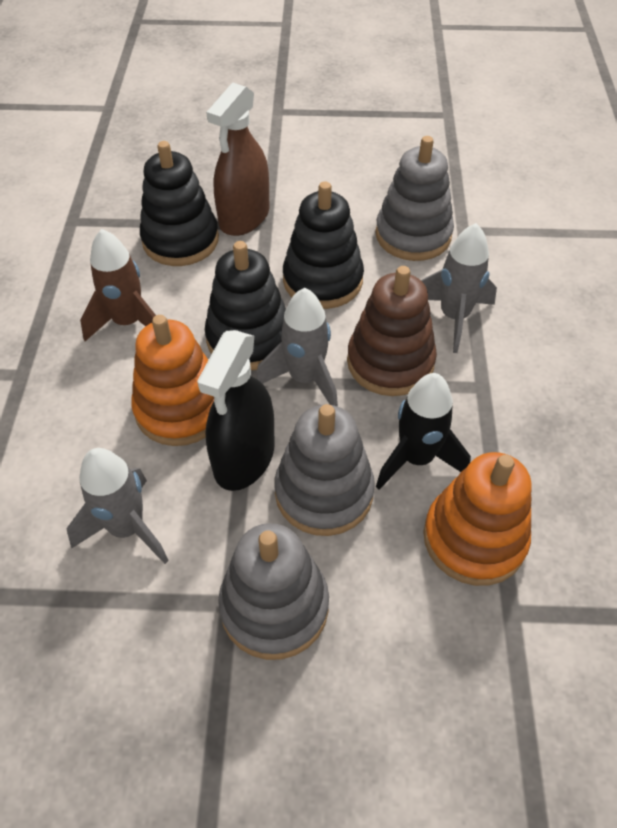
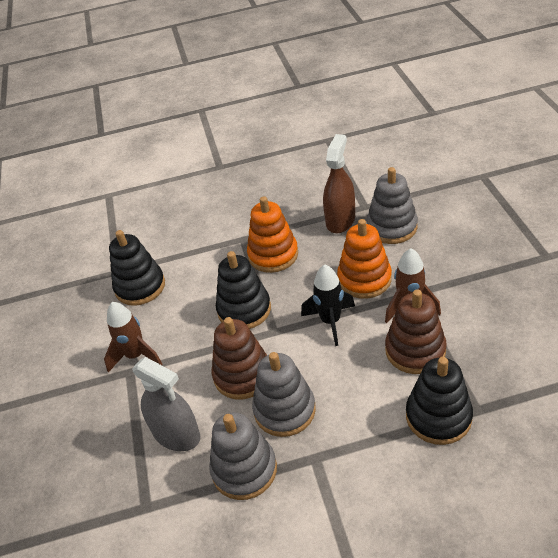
black spray bottle: 1 -> 0
brown rocket: 1 -> 2
brown stacking toy: 1 -> 2
grey rocket: 3 -> 0
grey spray bottle: 0 -> 1

